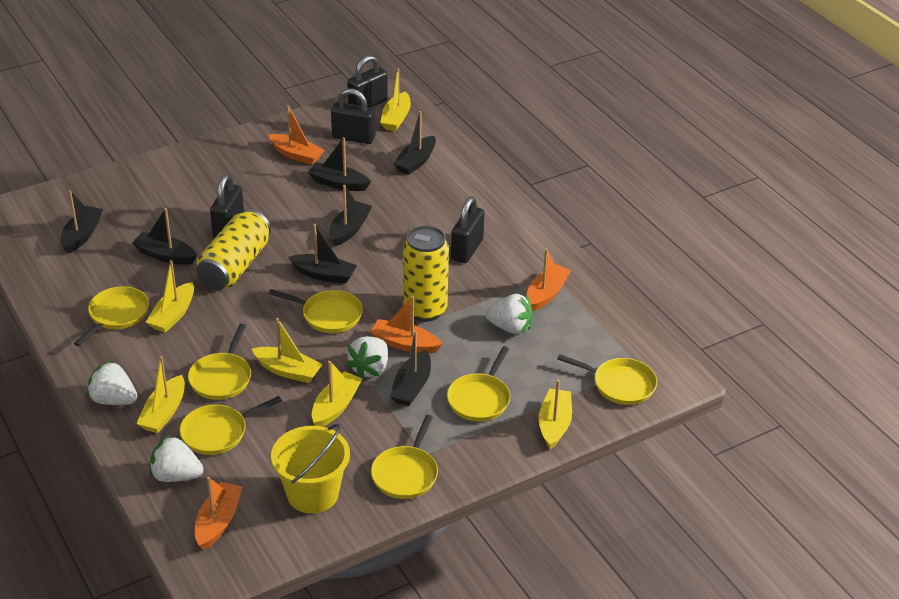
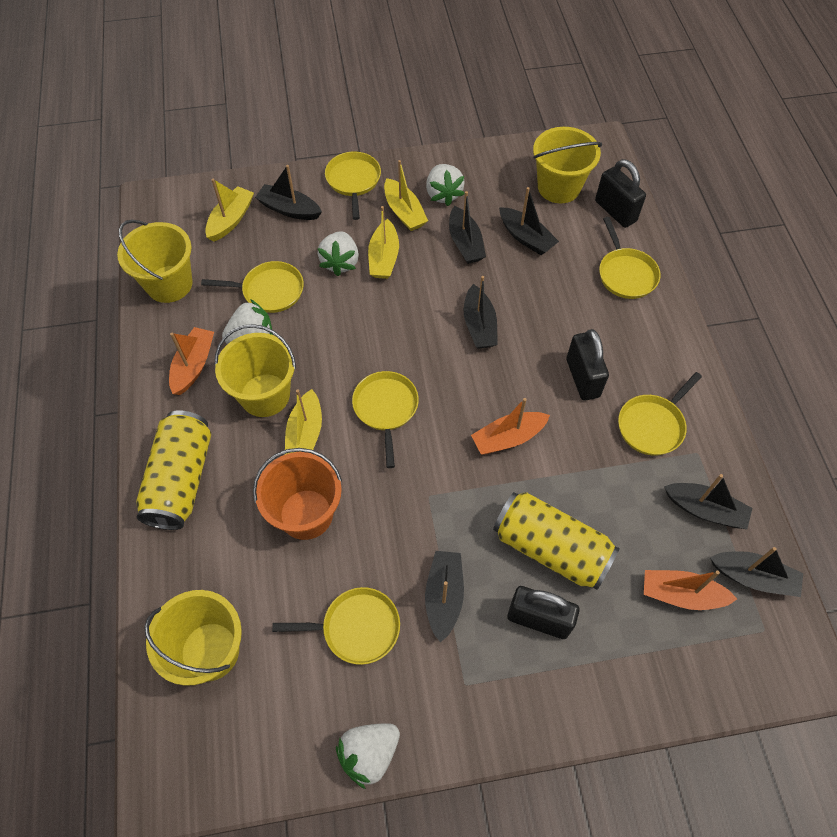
black padlock: 4 -> 3
orange boat: 4 -> 3
orange bucket: 0 -> 1
yellow boat: 6 -> 4
yellow bucket: 1 -> 4
yellow pan: 7 -> 6

